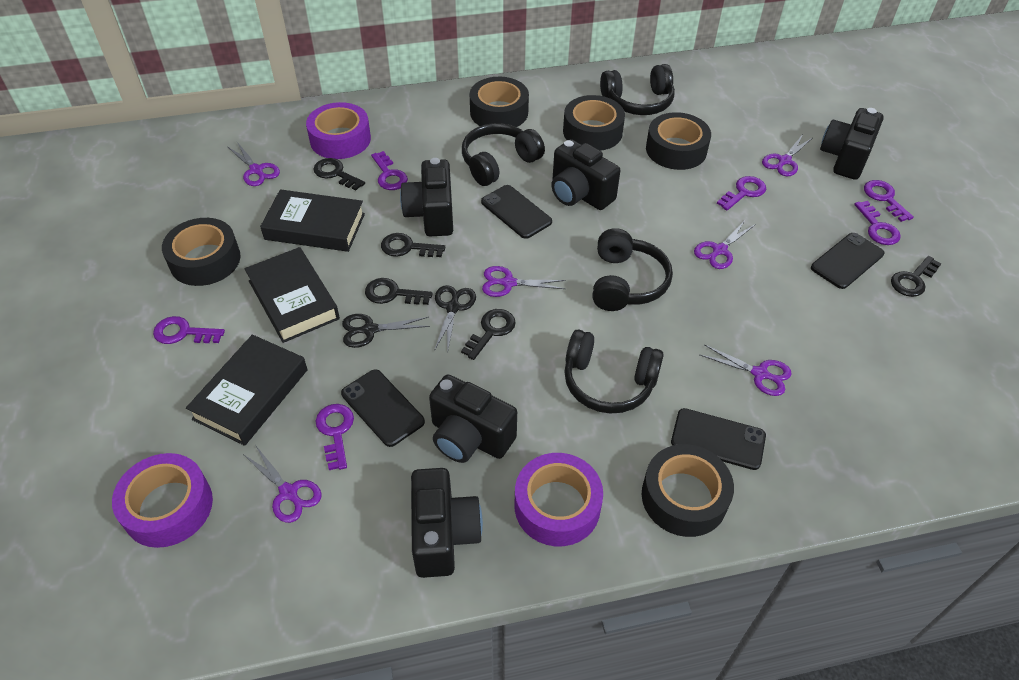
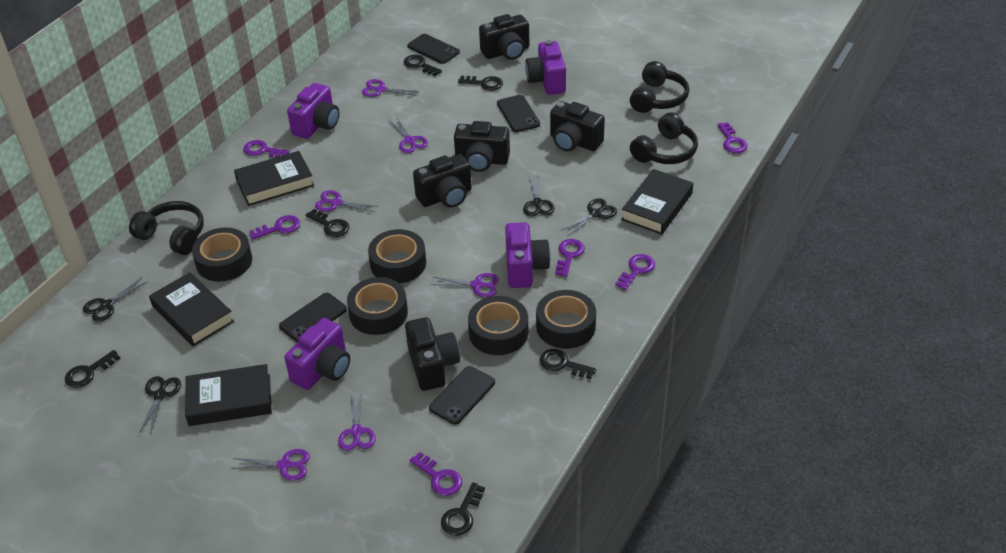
black book: 3 -> 4
black headphones: 4 -> 3
black key: 5 -> 6
black scissors: 2 -> 4
purple camera: 0 -> 4
purple tape: 3 -> 0

